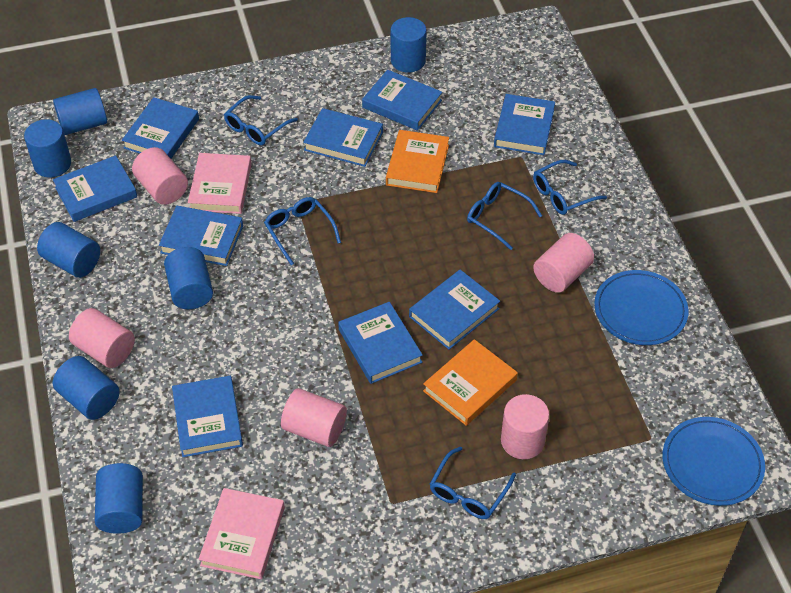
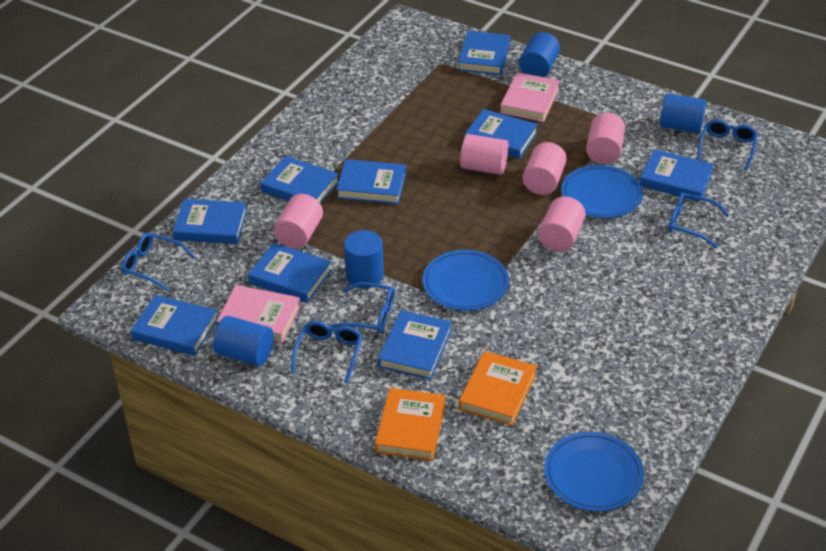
blue cylinder: 7 -> 4
blue plate: 2 -> 3

